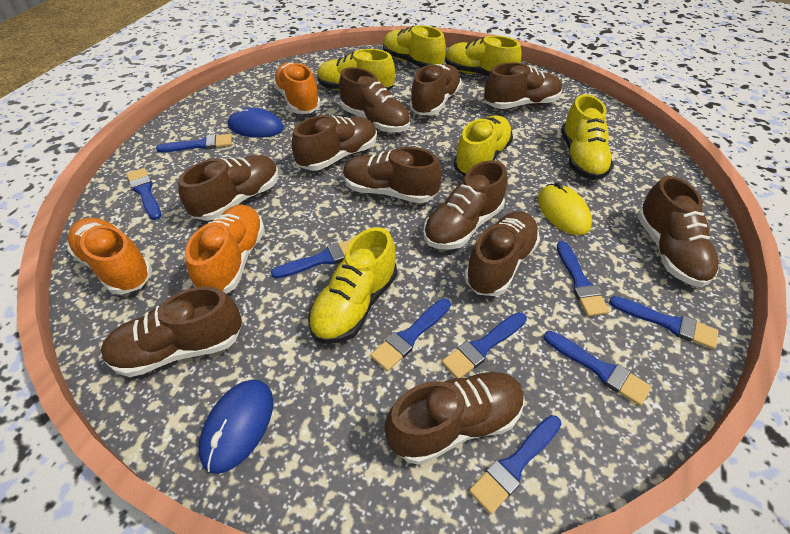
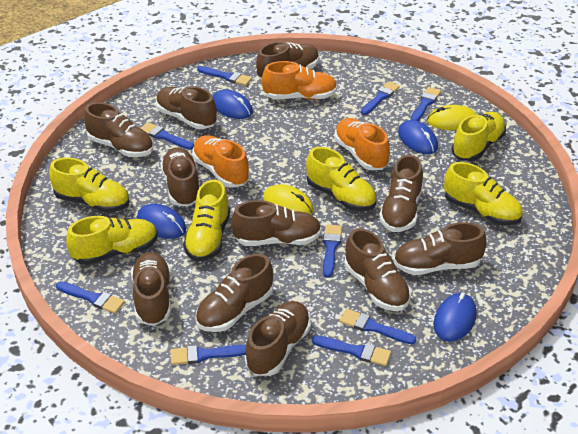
blue mouse: 2 -> 4
yellow mouse: 1 -> 2

